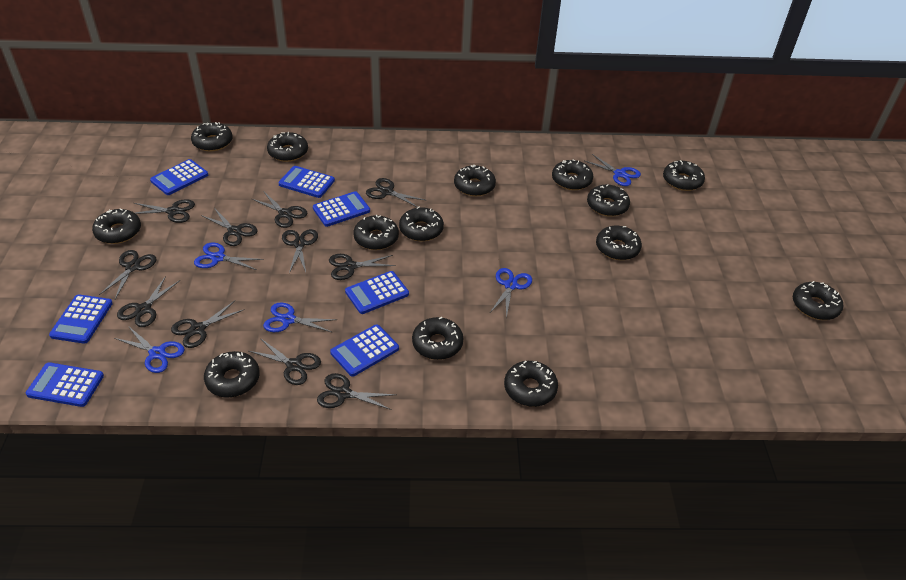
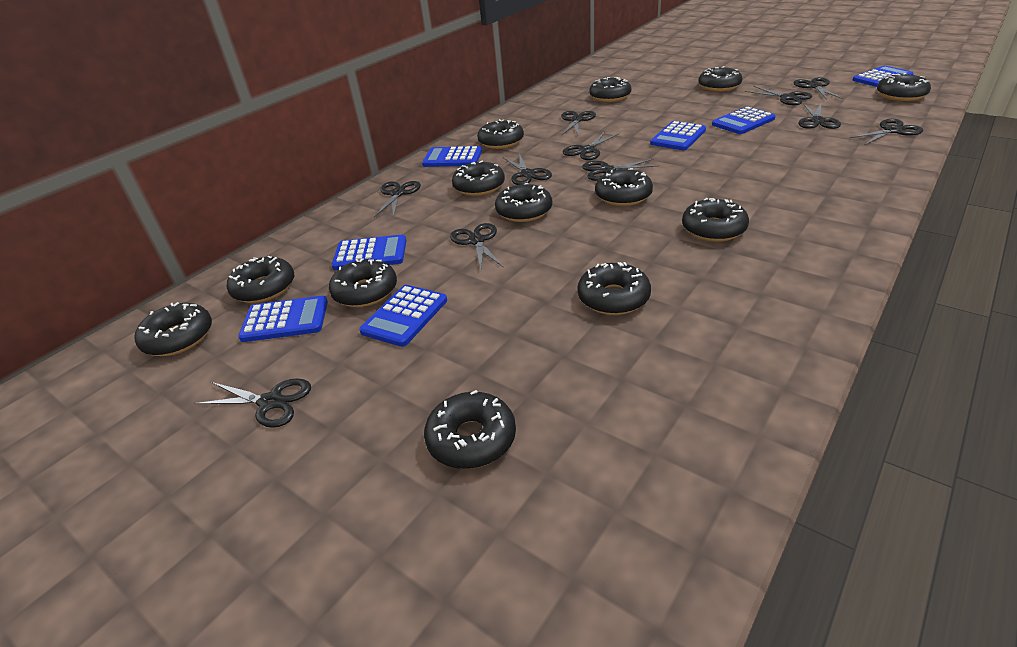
black donut: 14 -> 13
blue scissors: 5 -> 0

